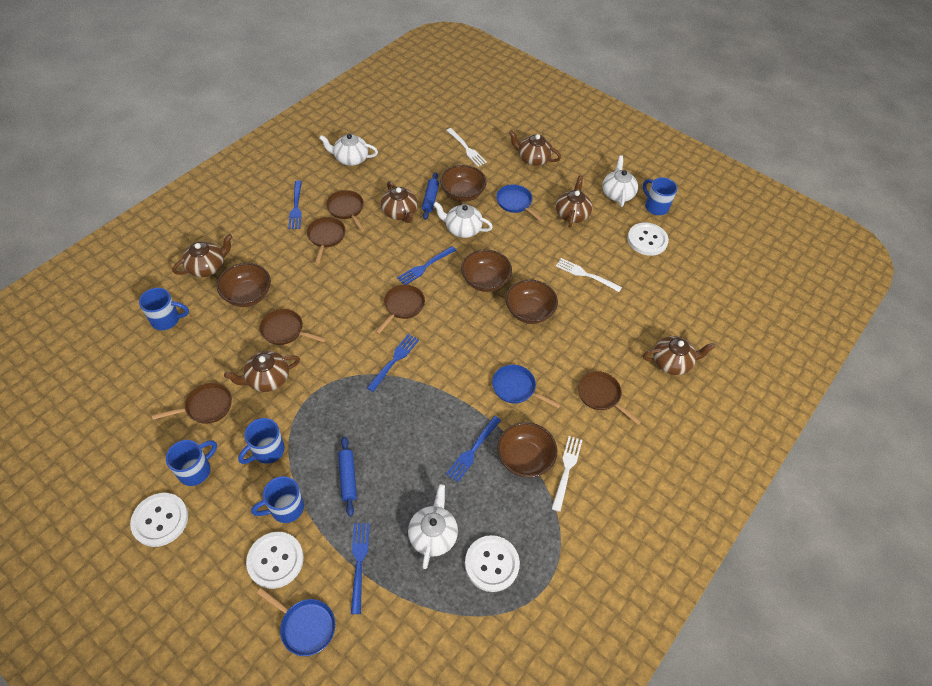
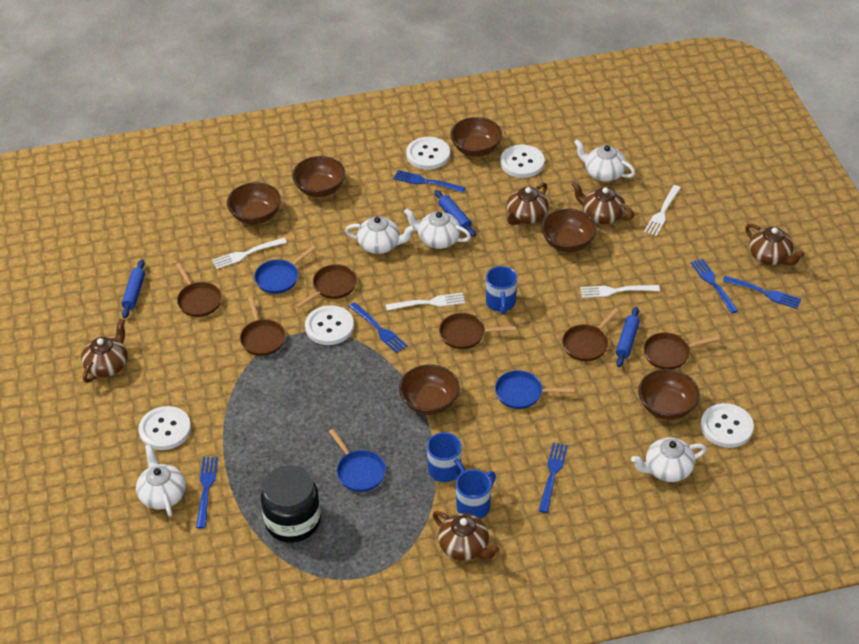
black jar: 0 -> 1
blue fork: 5 -> 6
blue mug: 5 -> 3
blue rolling pin: 2 -> 3
brown bowl: 5 -> 6
brown teapot: 6 -> 5
white button: 4 -> 5
white fork: 3 -> 4
white teapot: 4 -> 5

